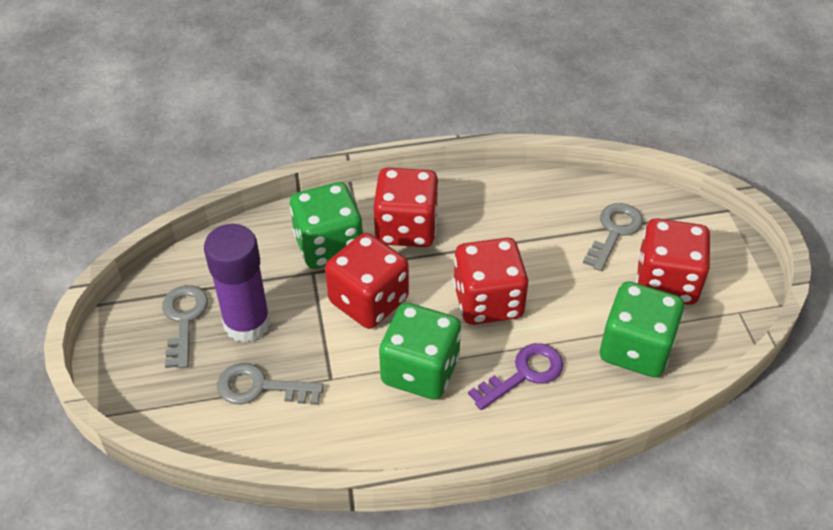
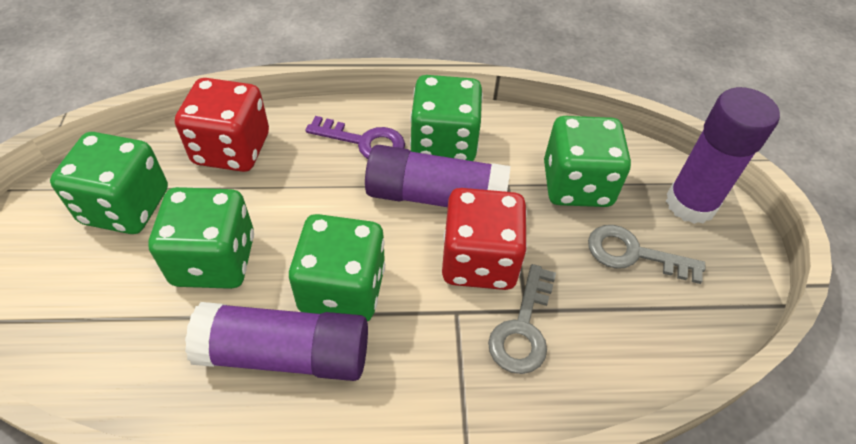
green dice: 3 -> 5
grey key: 3 -> 2
purple glue stick: 1 -> 3
red dice: 4 -> 2

